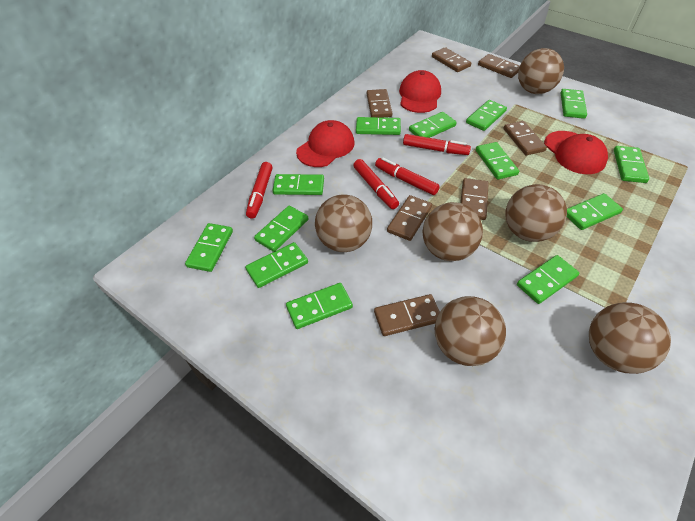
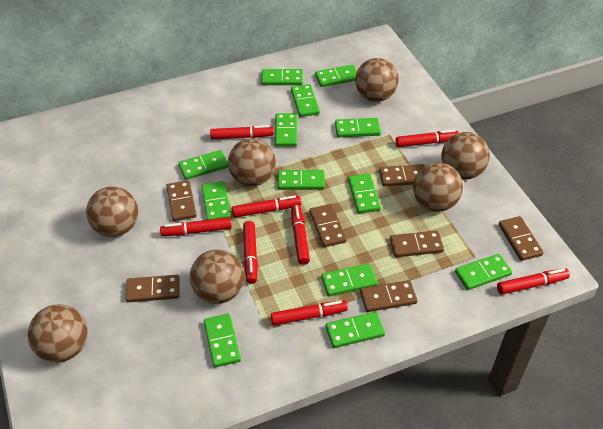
brown ball: 6 -> 7
red cap: 3 -> 0
red marker: 4 -> 8

